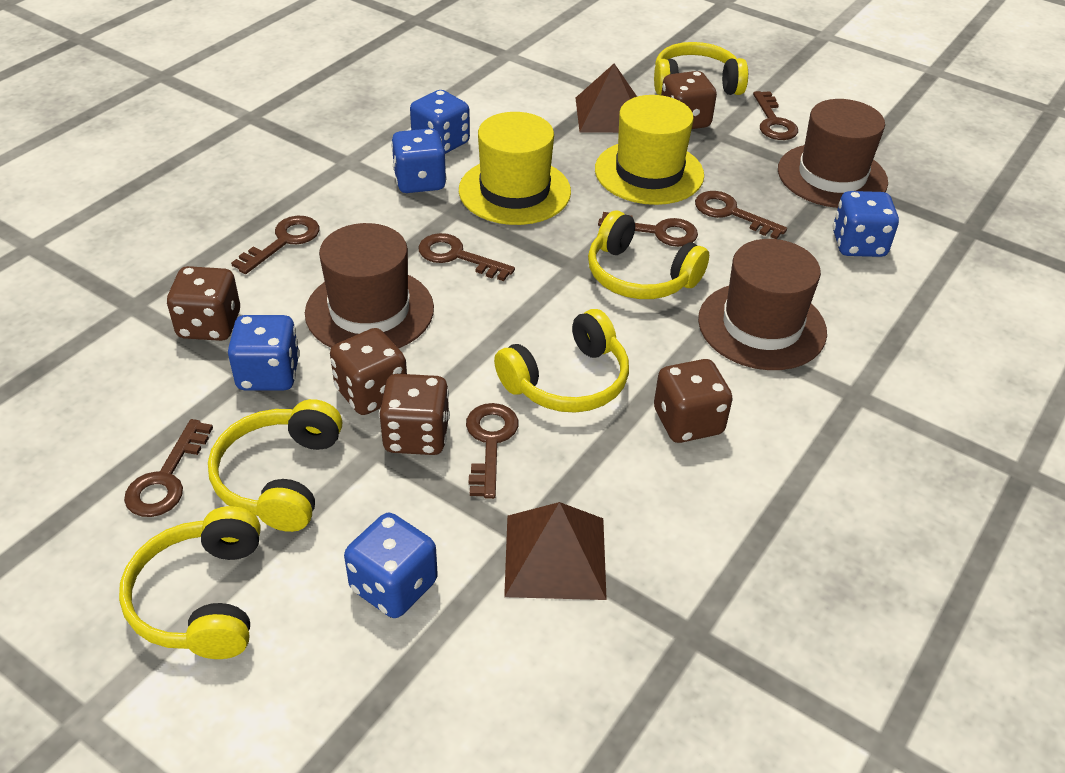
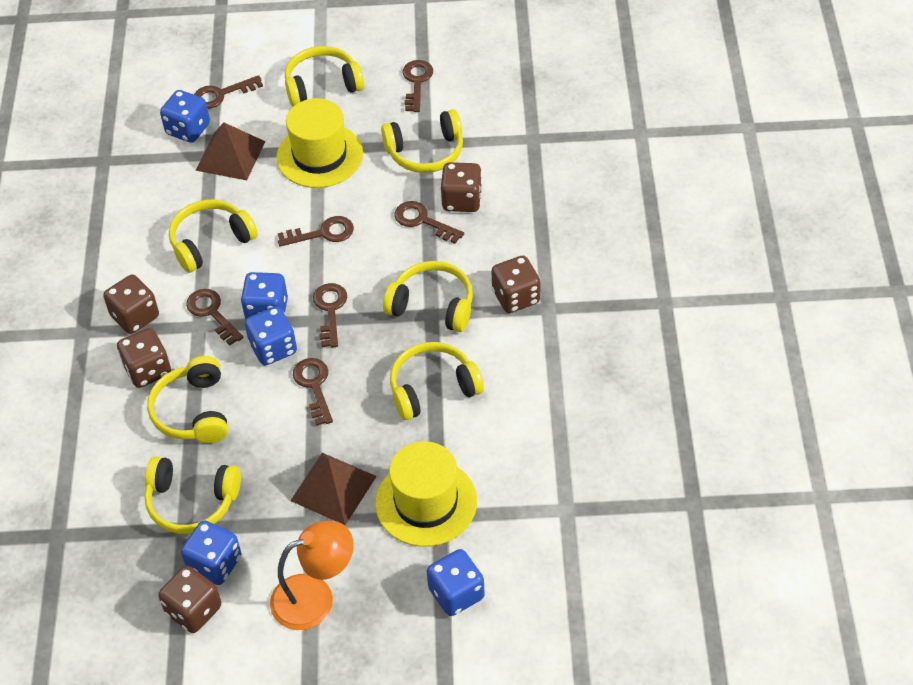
brown hat: 3 -> 0
orange lamp: 0 -> 1
yellow headphones: 5 -> 7

